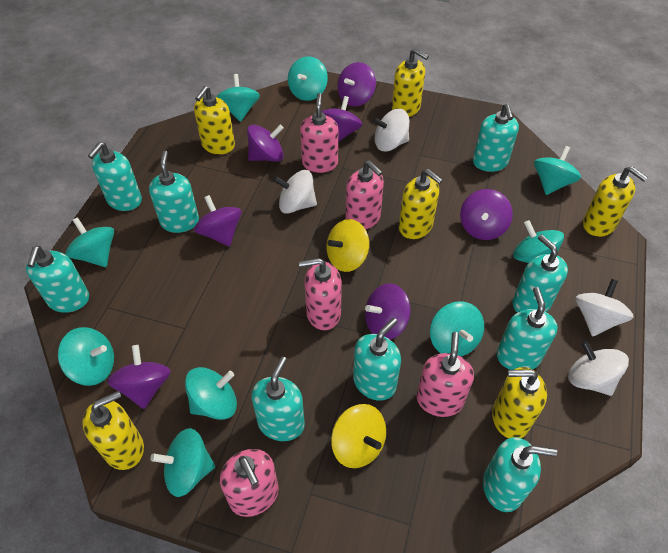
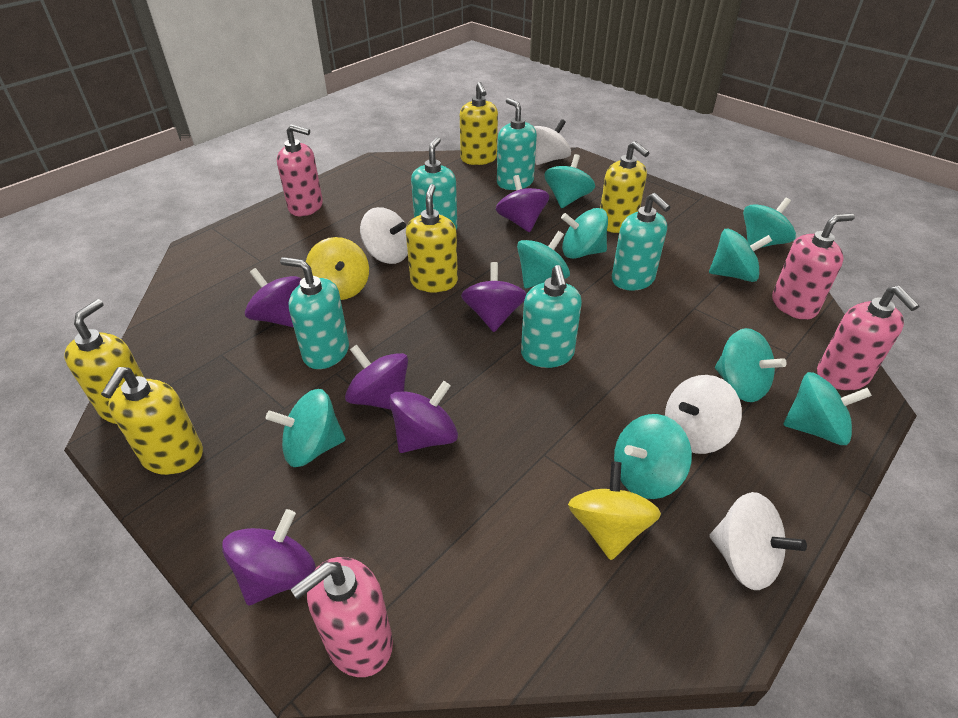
pink soap dispenser: 5 -> 4
purple spinning top: 7 -> 6
turquoise soap dispenser: 9 -> 5
yellow soap dispenser: 6 -> 5

